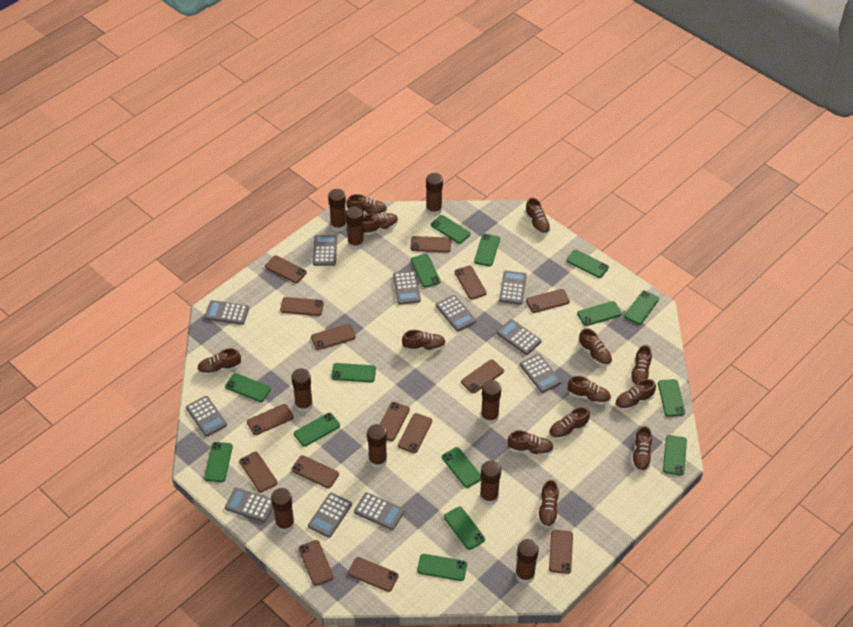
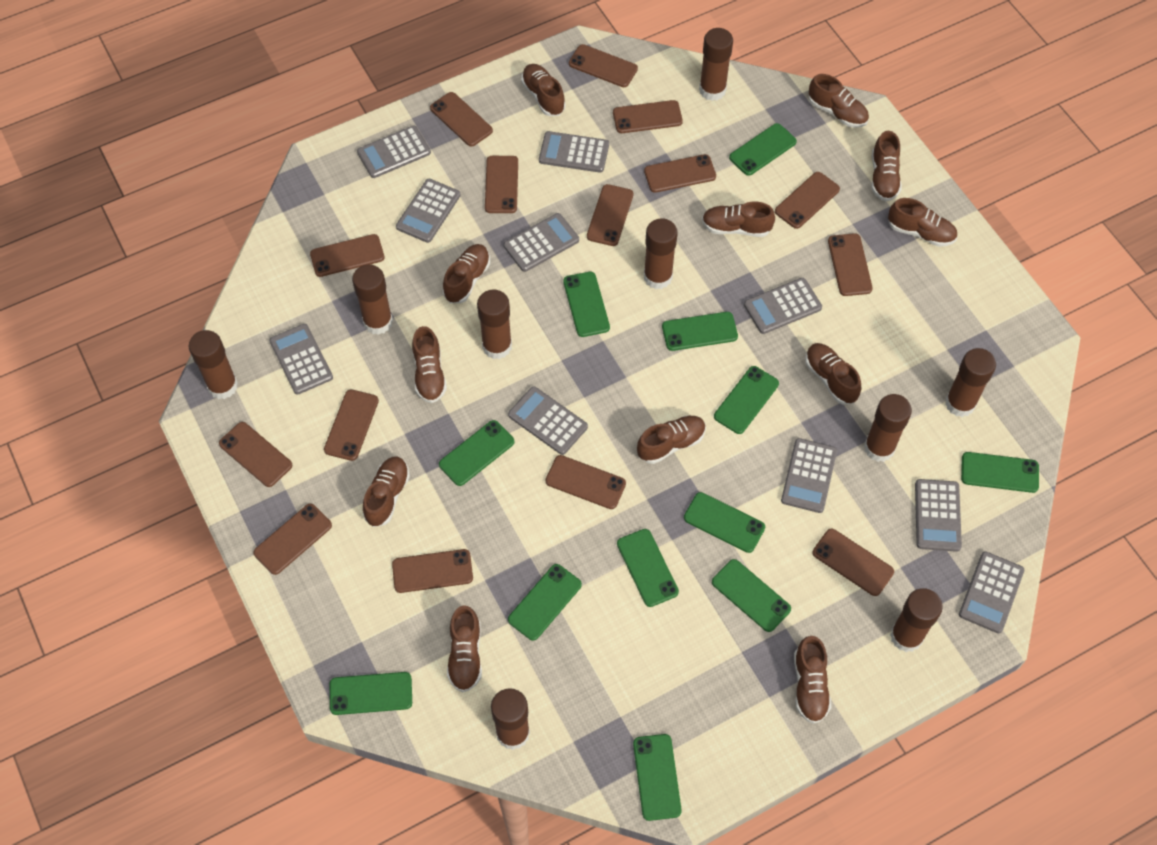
brown shoe: 13 -> 12
green phone: 15 -> 12
grey calculator: 11 -> 10

